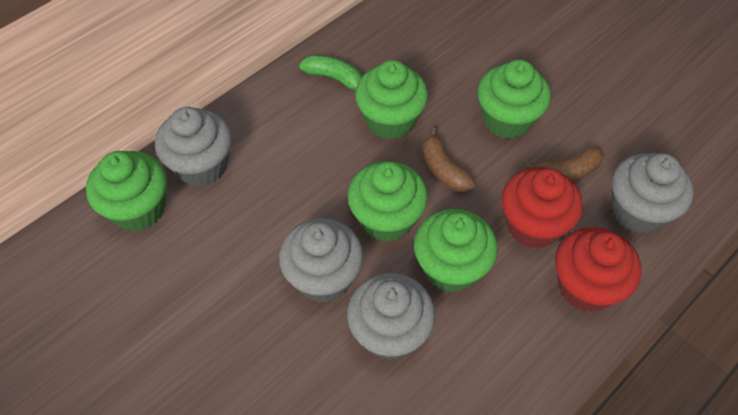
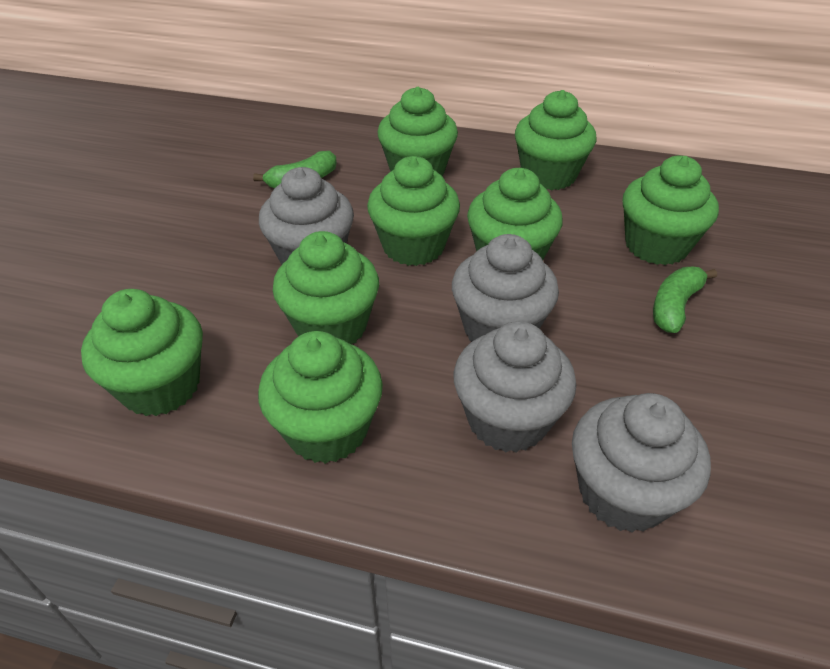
brown banana: 2 -> 0
green banana: 1 -> 2
green cupcake: 5 -> 8
red cupcake: 2 -> 0

